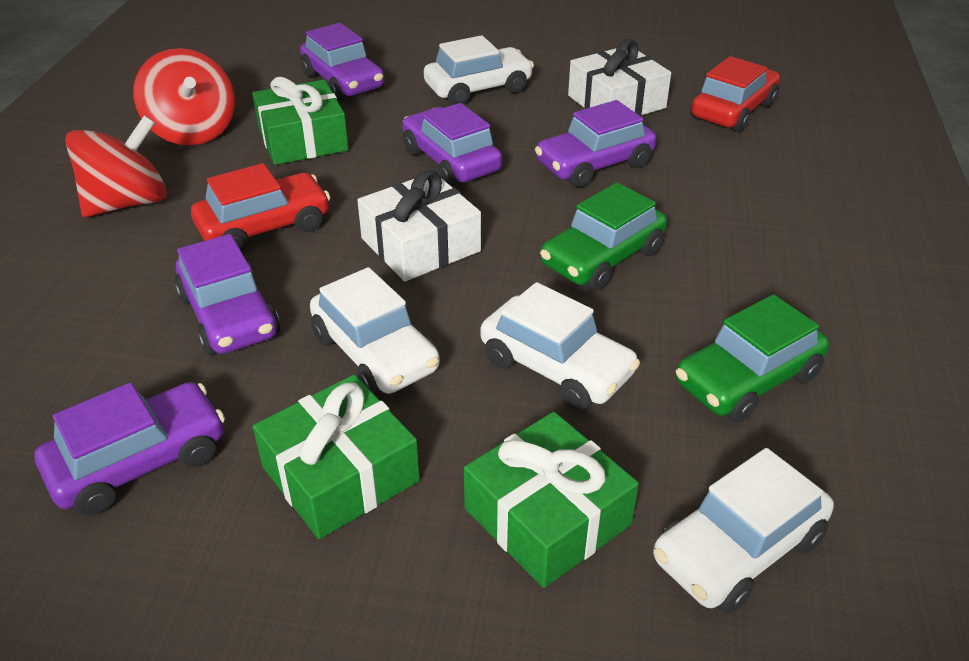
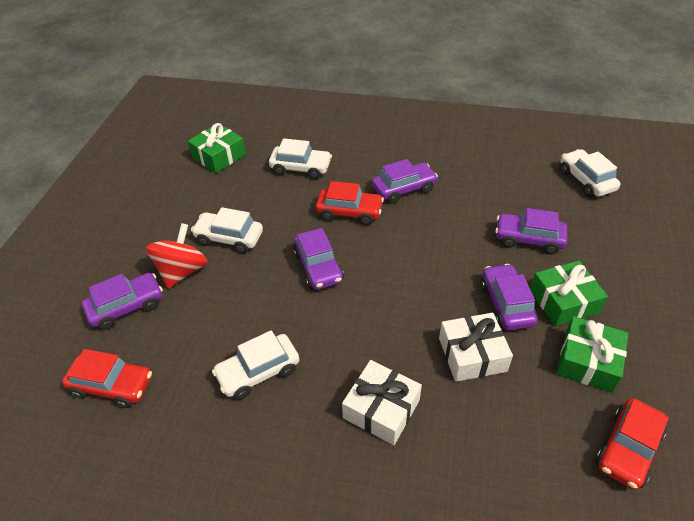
green car: 2 -> 0
red car: 2 -> 3
red spinning top: 2 -> 1

